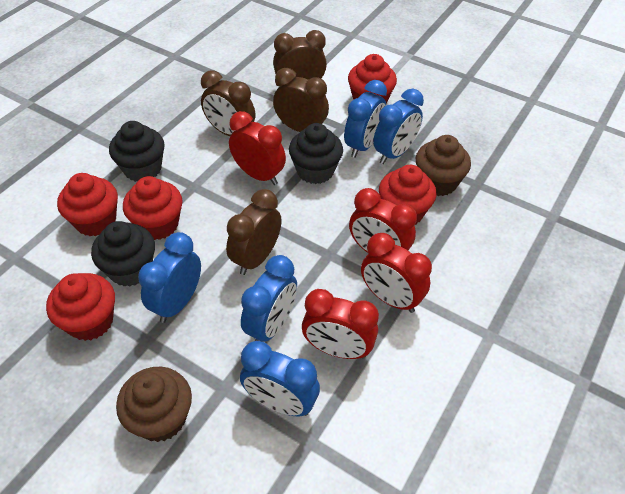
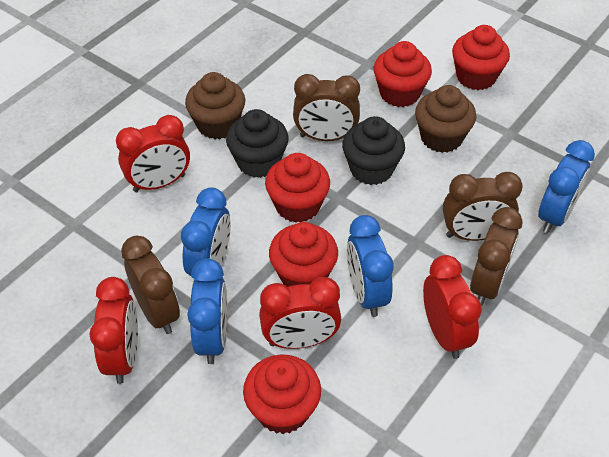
black cupcake: 3 -> 2
blue clock: 5 -> 4

